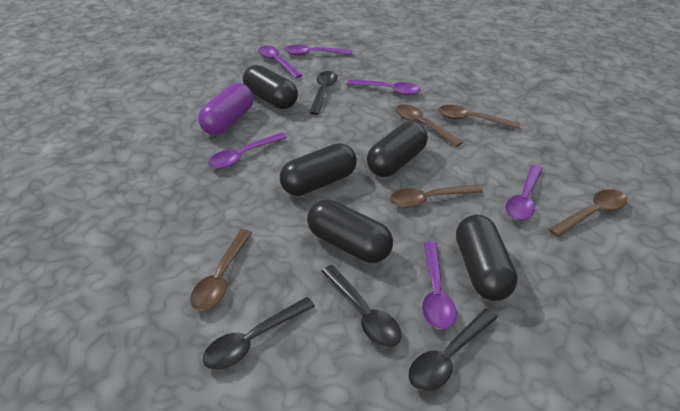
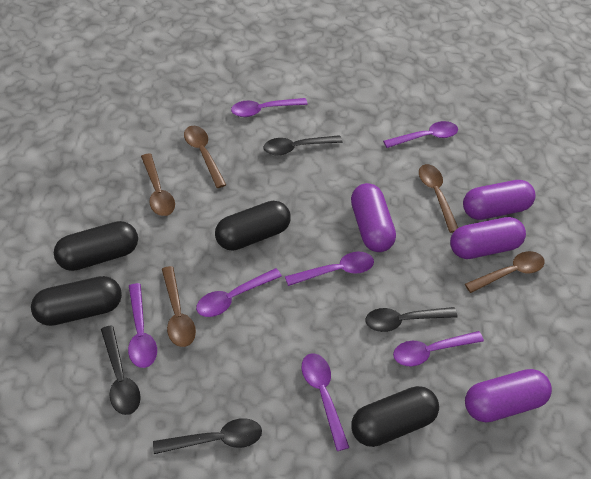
black capsule: 5 -> 4
purple capsule: 1 -> 4
purple spoon: 6 -> 7

